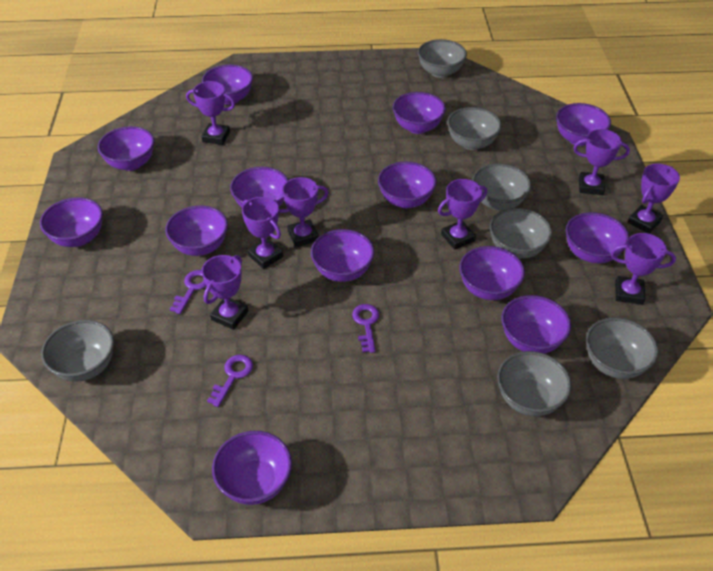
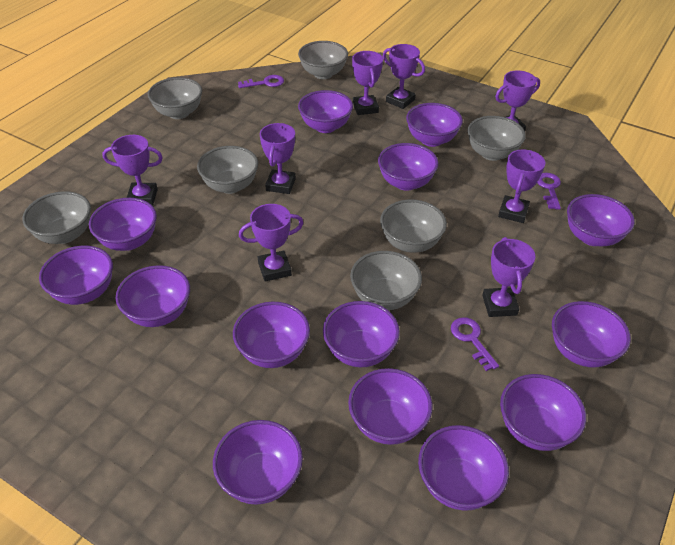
purple bowl: 13 -> 14

